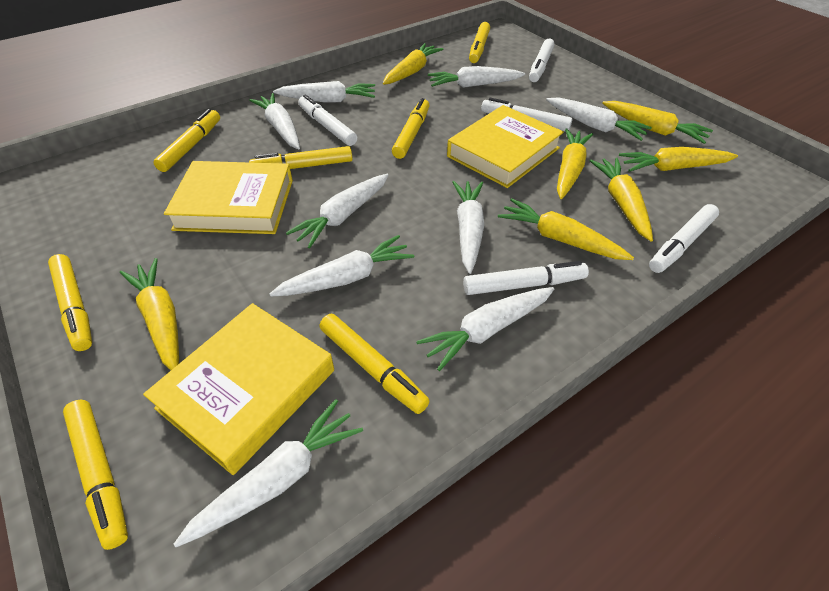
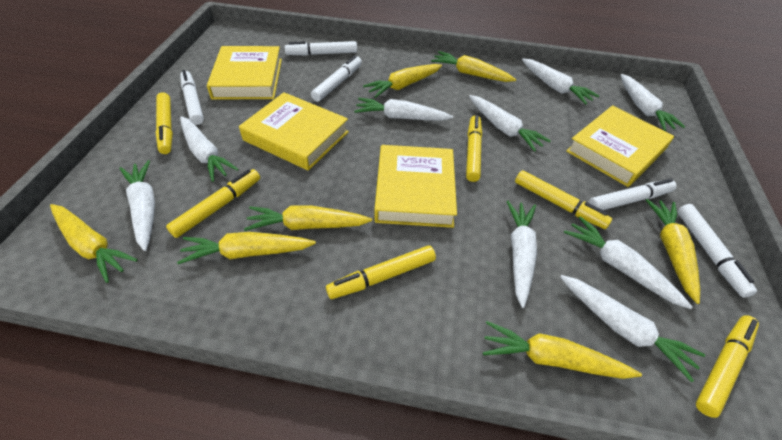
yellow book: 3 -> 4
yellow marker: 7 -> 6

